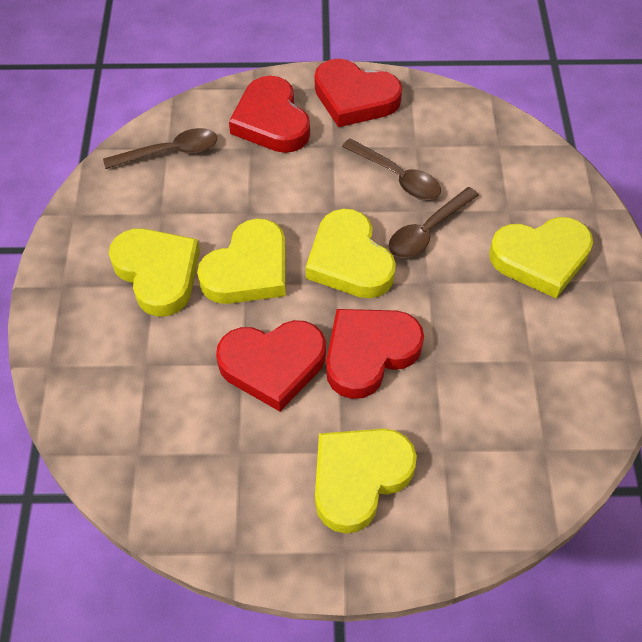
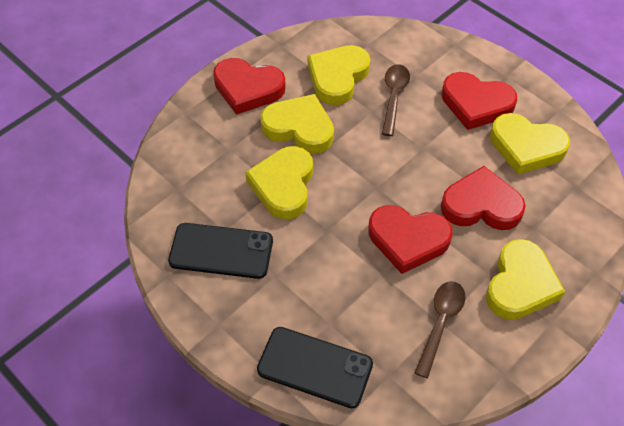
black phone: 0 -> 2
brown spoon: 3 -> 2

